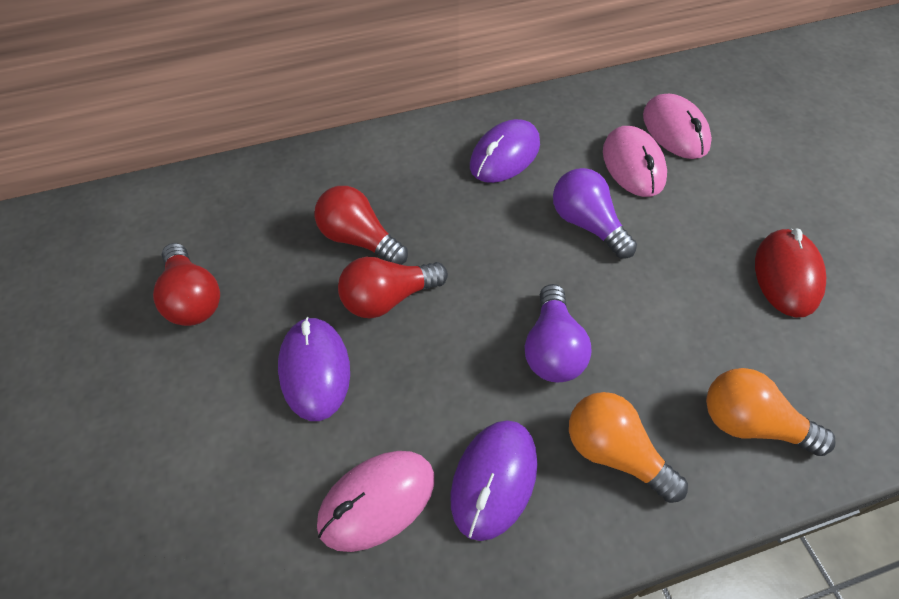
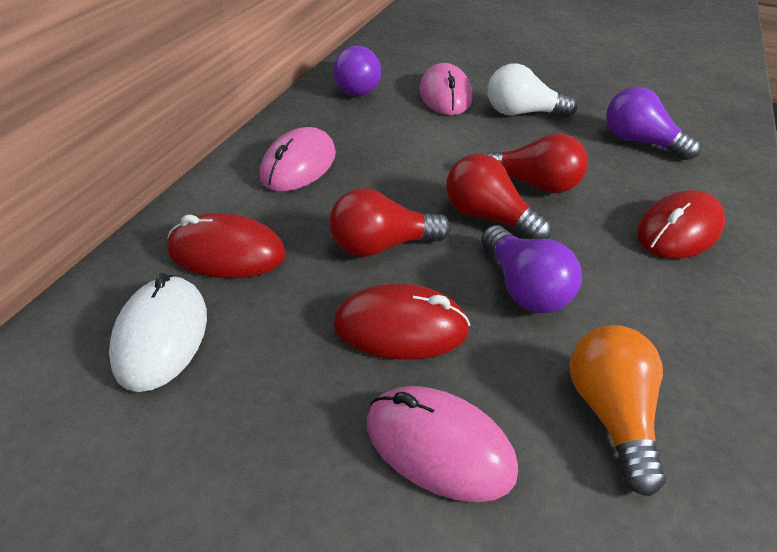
orange light bulb: 2 -> 1
purple light bulb: 2 -> 3
purple mouse: 3 -> 0
red mouse: 1 -> 3
white light bulb: 0 -> 1
white mouse: 0 -> 1

